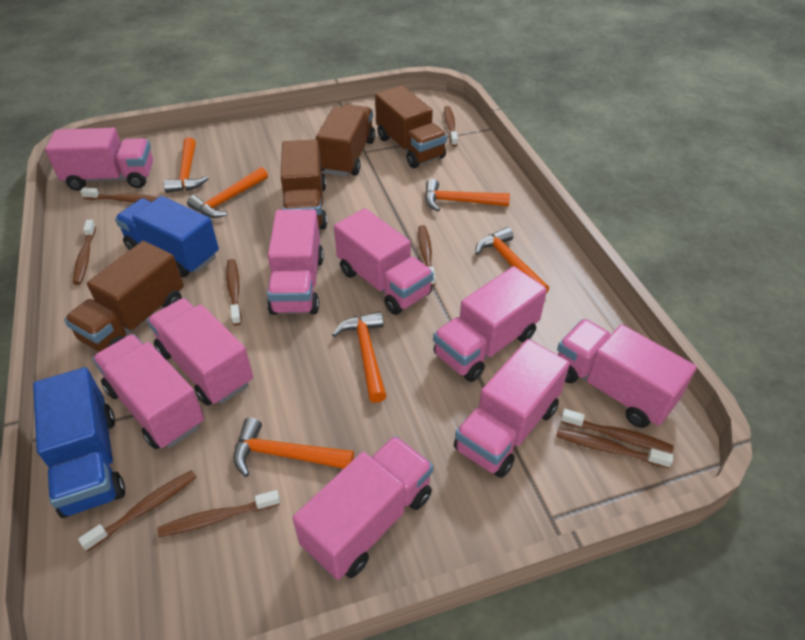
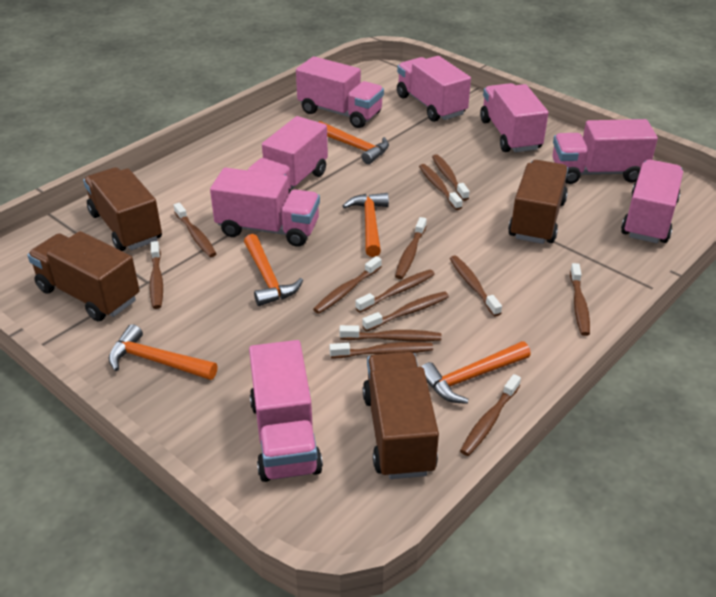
blue truck: 2 -> 0
brown toothbrush: 9 -> 13
orange hammer: 6 -> 5
pink truck: 9 -> 8

